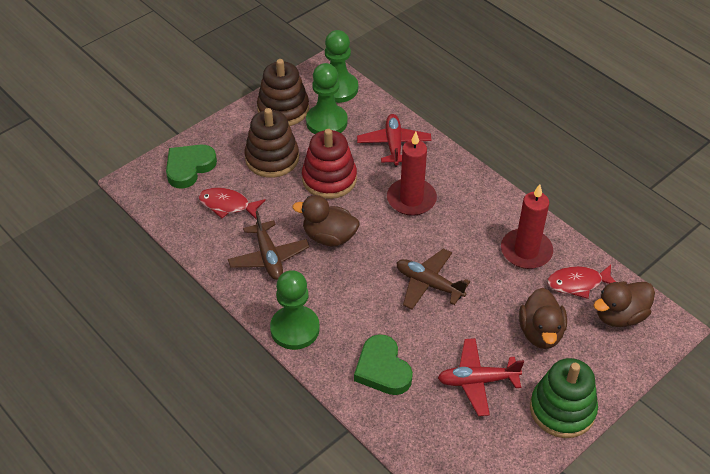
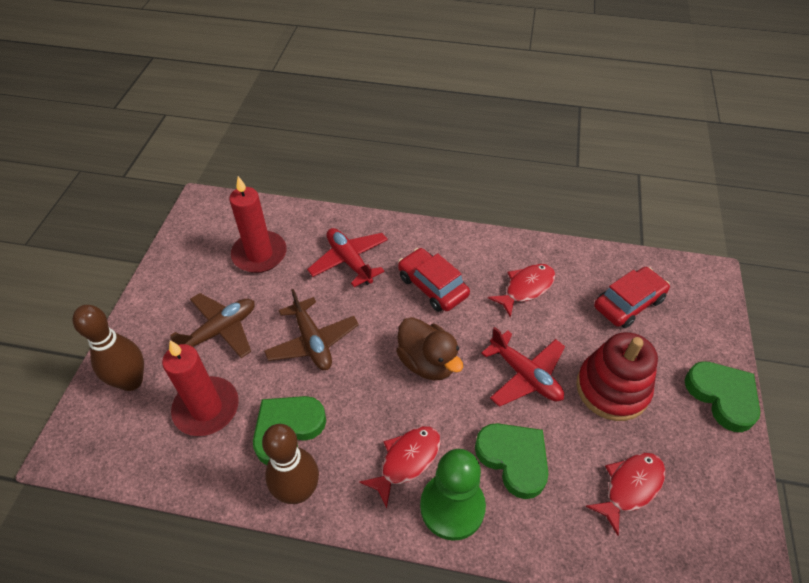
brown bowling pin: 0 -> 2
brown duck: 3 -> 1
brown stacking toy: 2 -> 0
green heart: 2 -> 3
green pawn: 3 -> 1
green stacking toy: 1 -> 0
red car: 0 -> 2
red fish: 2 -> 3

